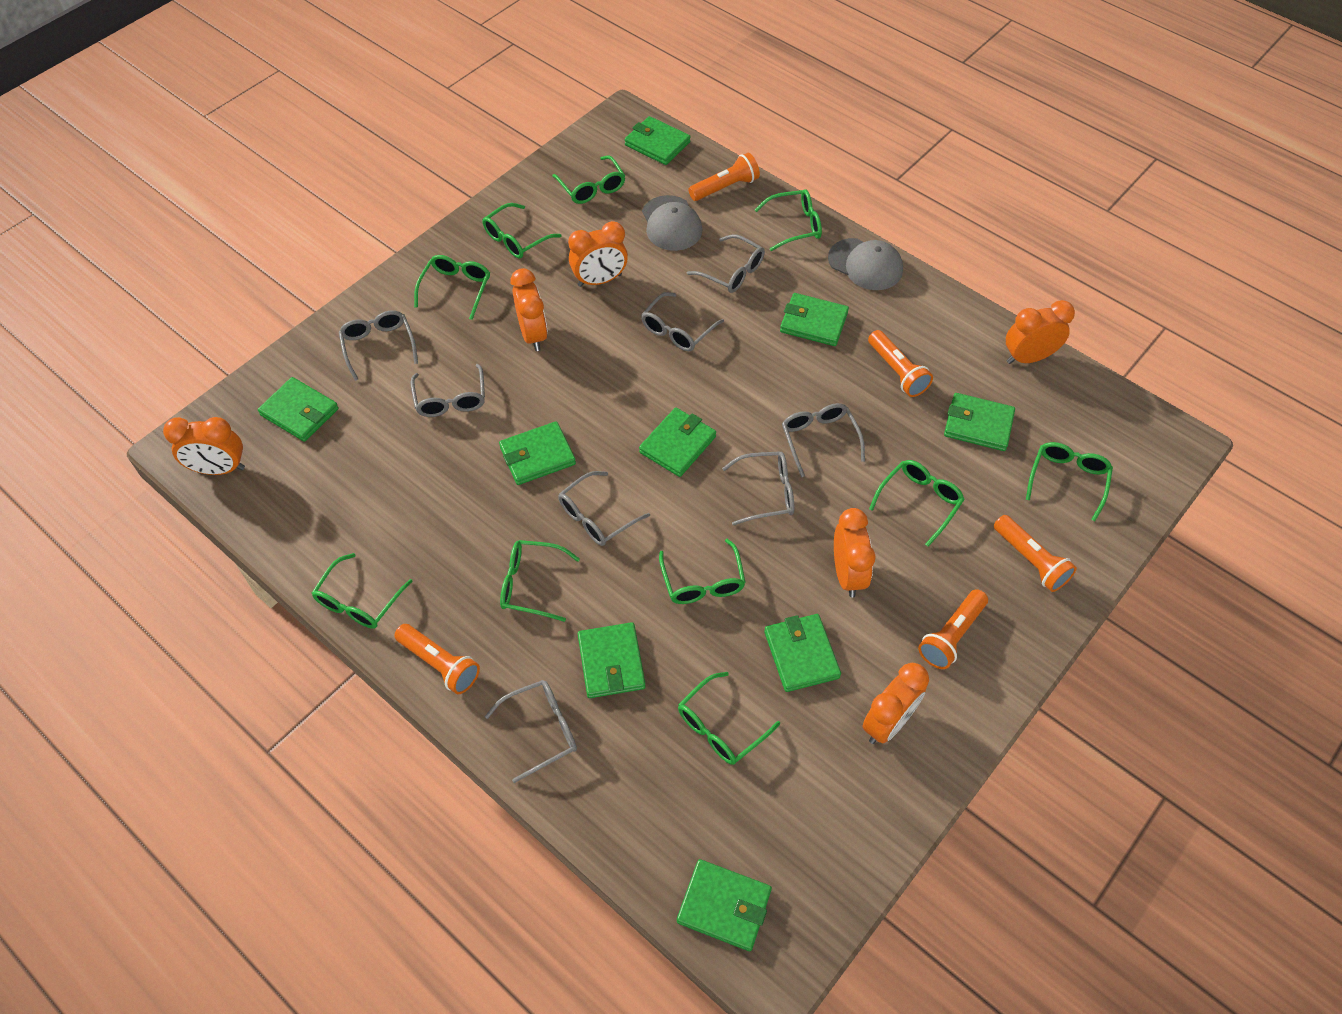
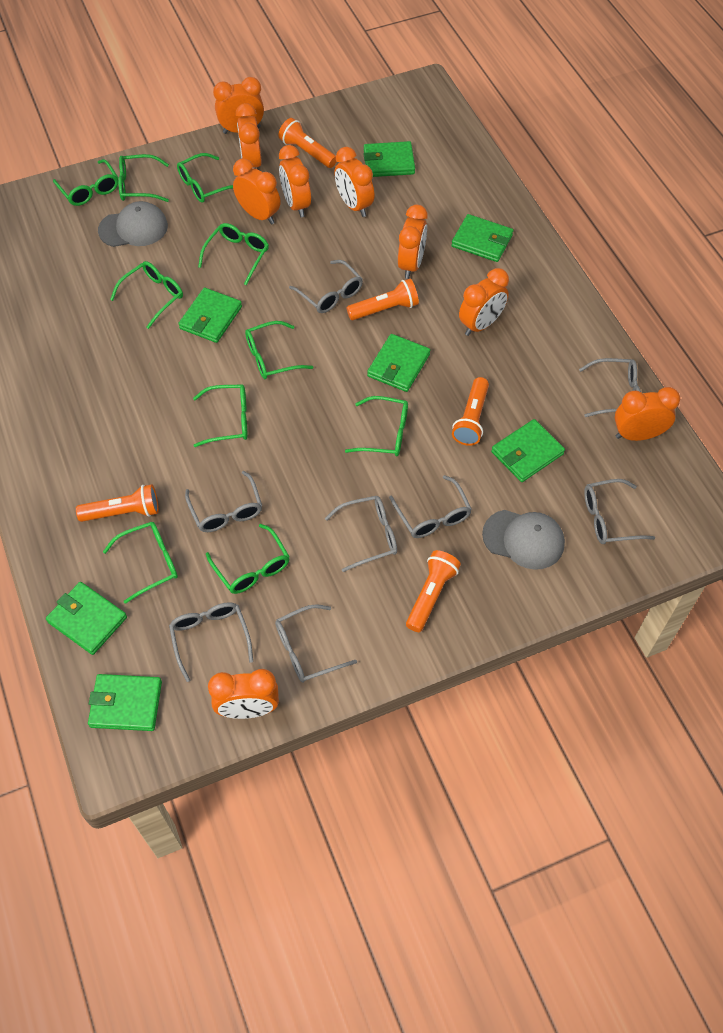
green wallet: 9 -> 7
orange clock: 6 -> 9

